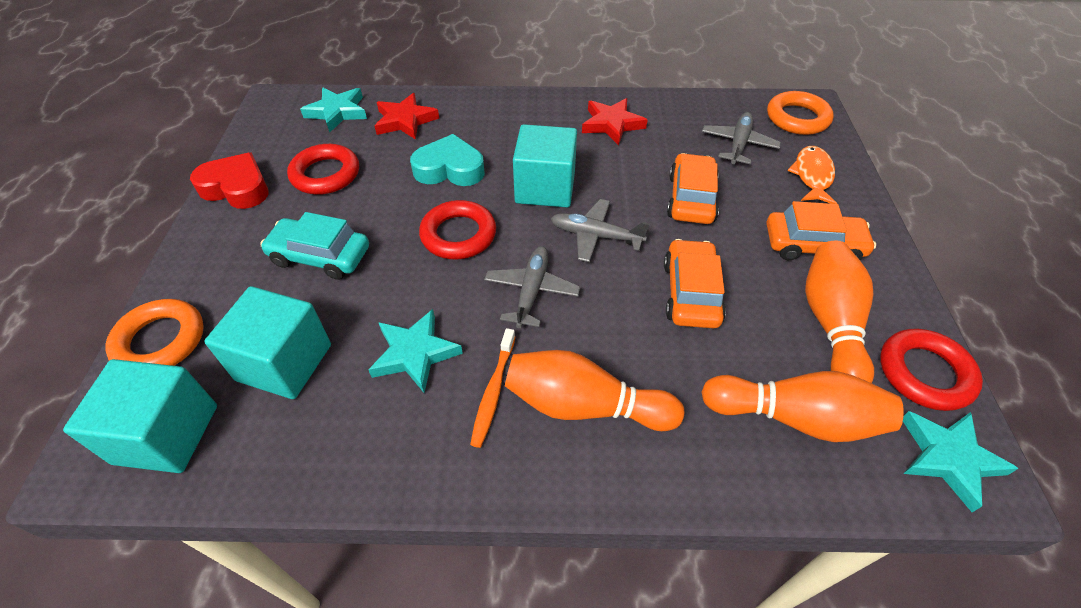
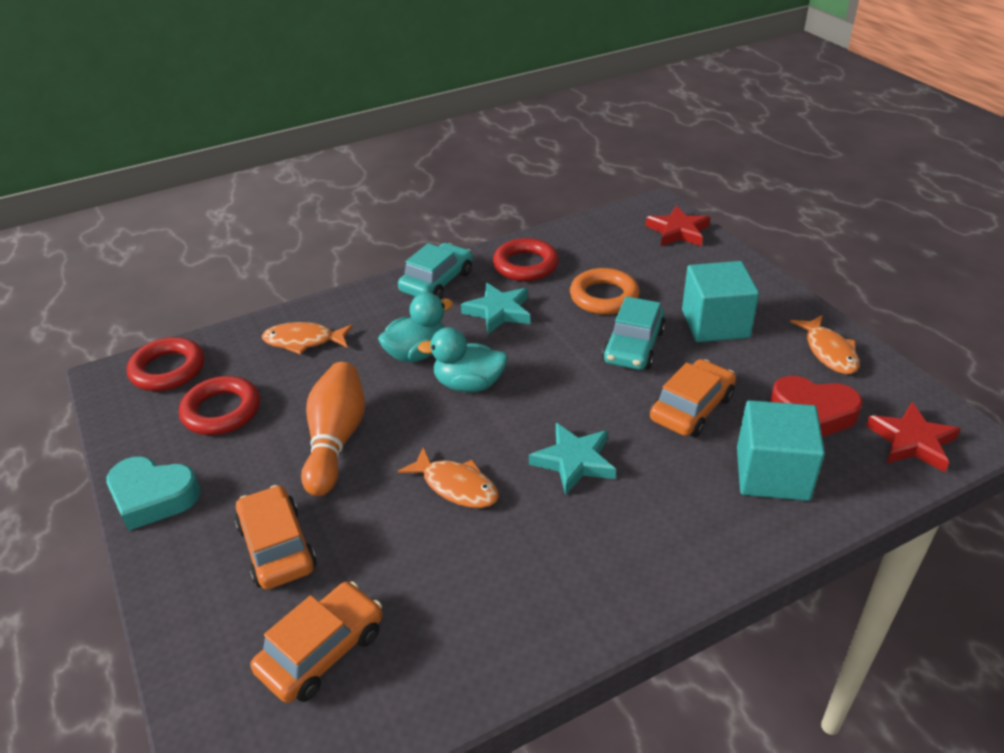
grey plane: 3 -> 0
orange bowling pin: 3 -> 1
orange fish: 1 -> 3
orange ring: 2 -> 1
orange toothbrush: 1 -> 0
turquoise car: 1 -> 2
turquoise cube: 3 -> 2
turquoise duck: 0 -> 2
turquoise star: 3 -> 2

